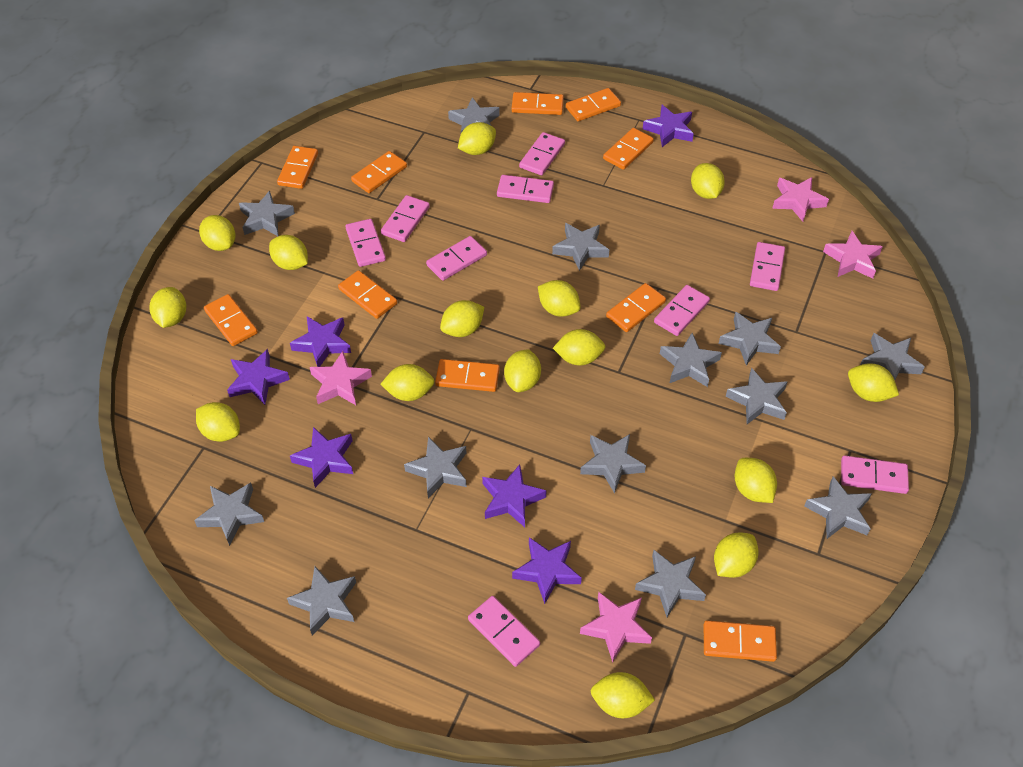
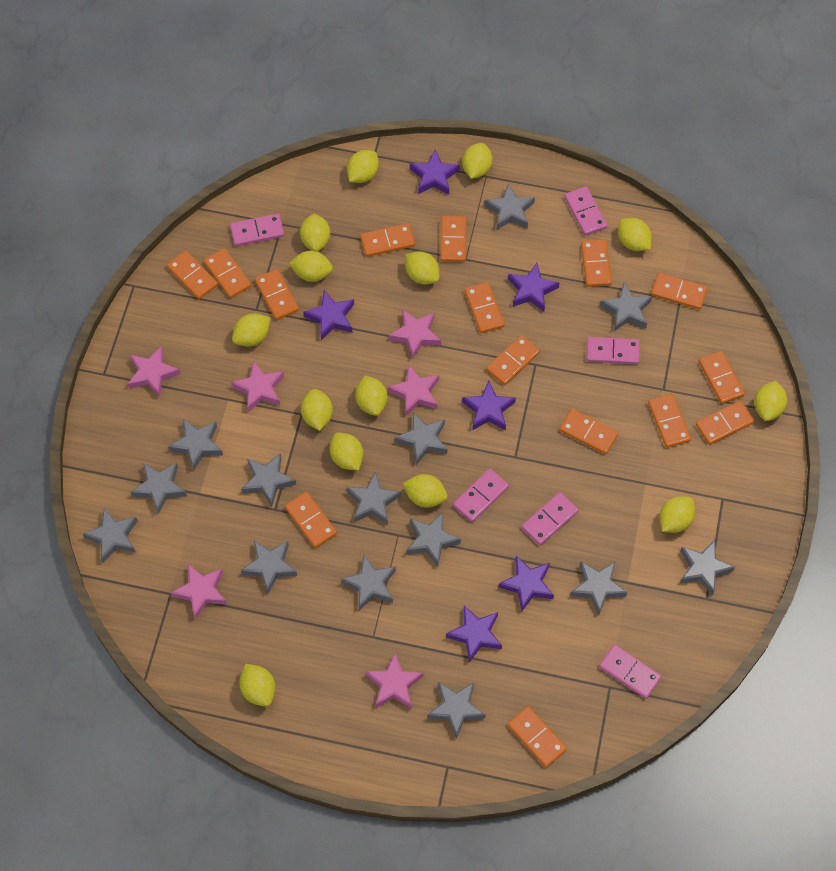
grey star: 13 -> 14
orange domino: 10 -> 15
pink domino: 9 -> 6
pink star: 4 -> 6
yellow lemon: 15 -> 14

